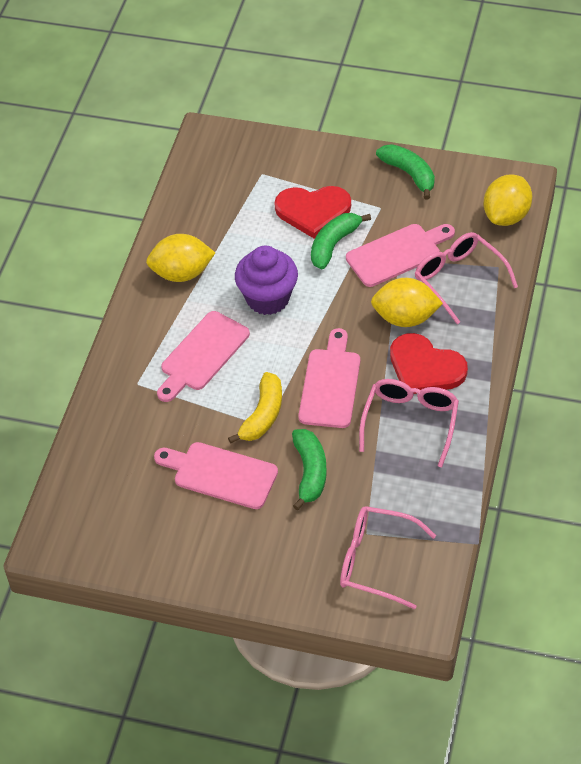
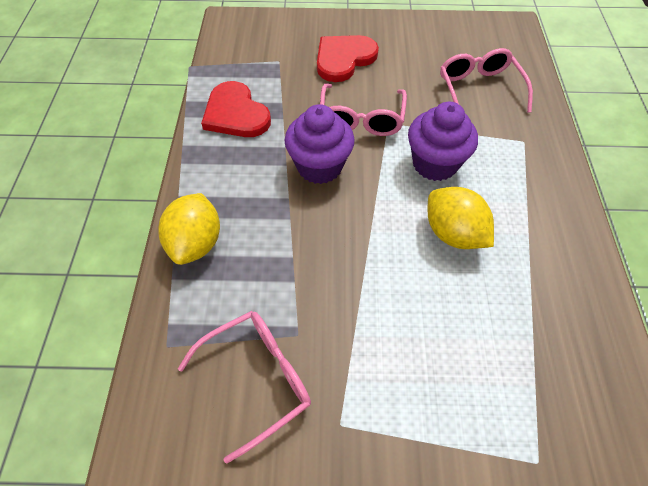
green banana: 3 -> 0
pink cutting board: 4 -> 0
purple cupcake: 1 -> 2
yellow banana: 1 -> 0
yellow lemon: 3 -> 2

